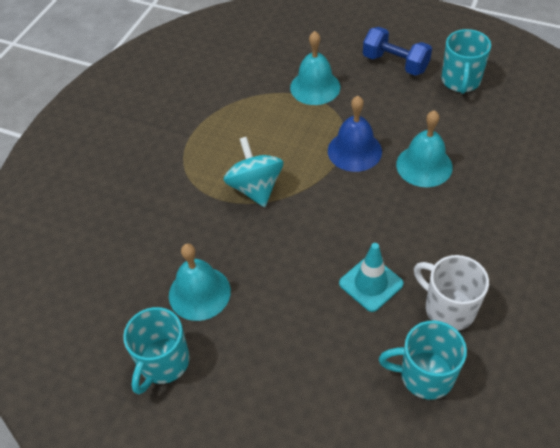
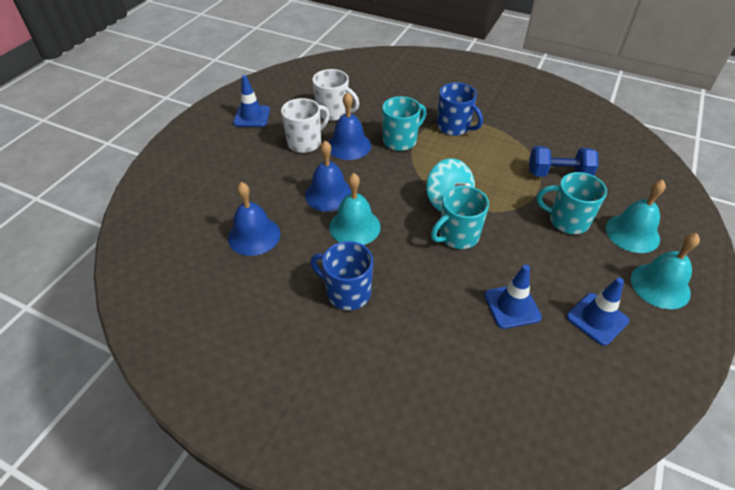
blue bell: 1 -> 3
blue mug: 0 -> 2
blue traffic cone: 0 -> 3
turquoise traffic cone: 1 -> 0
white mug: 1 -> 2

